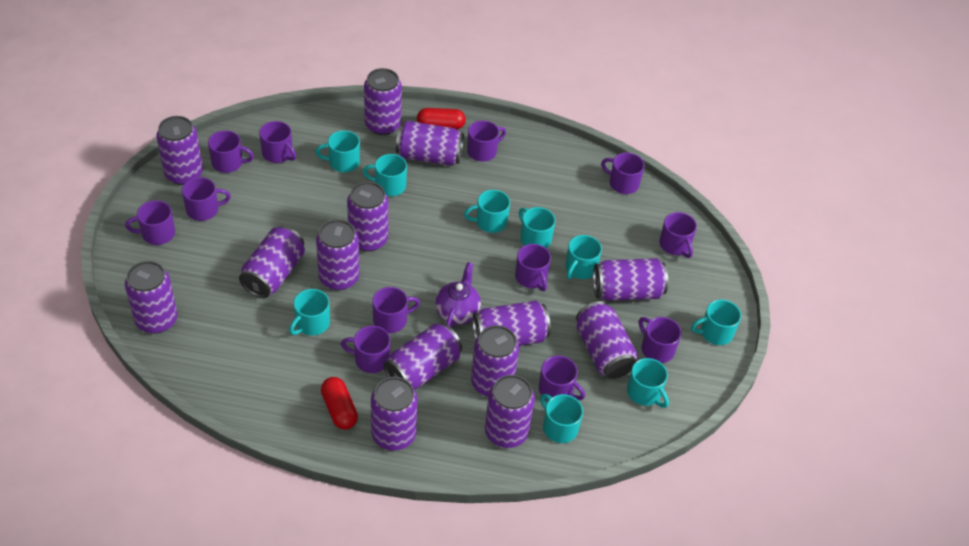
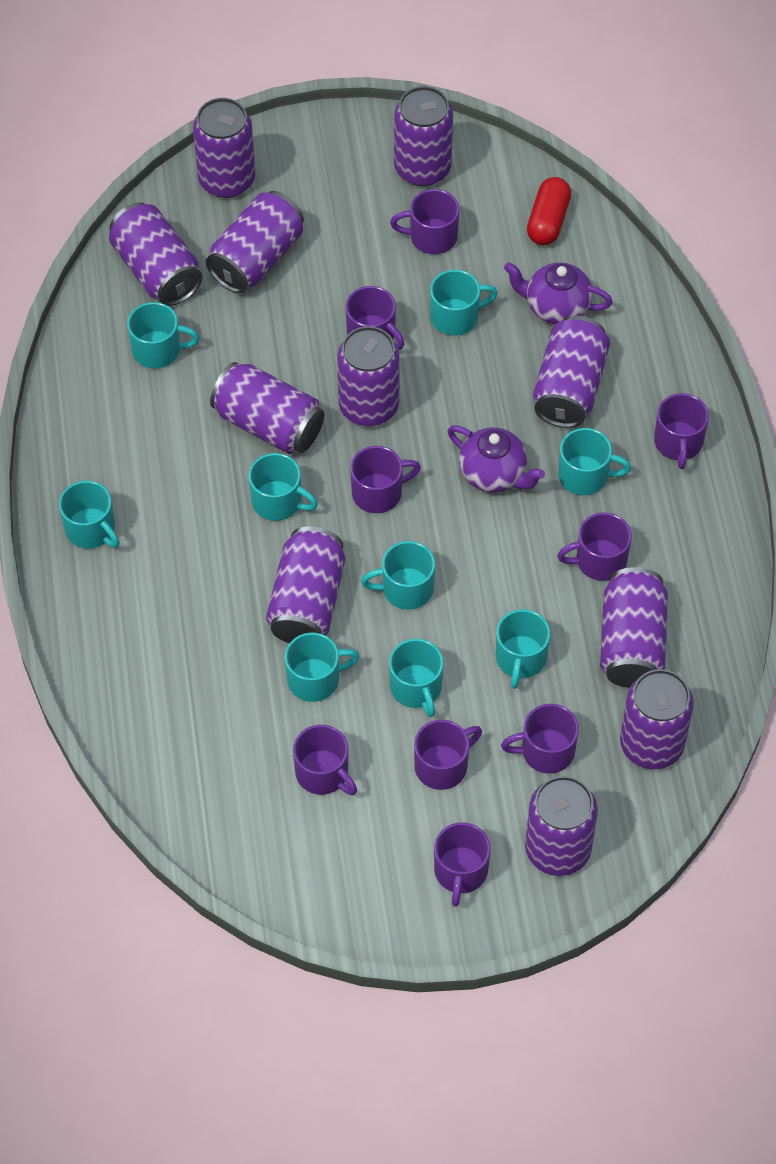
purple can: 14 -> 11
purple mug: 12 -> 9
purple teapot: 1 -> 2
red capsule: 2 -> 1

